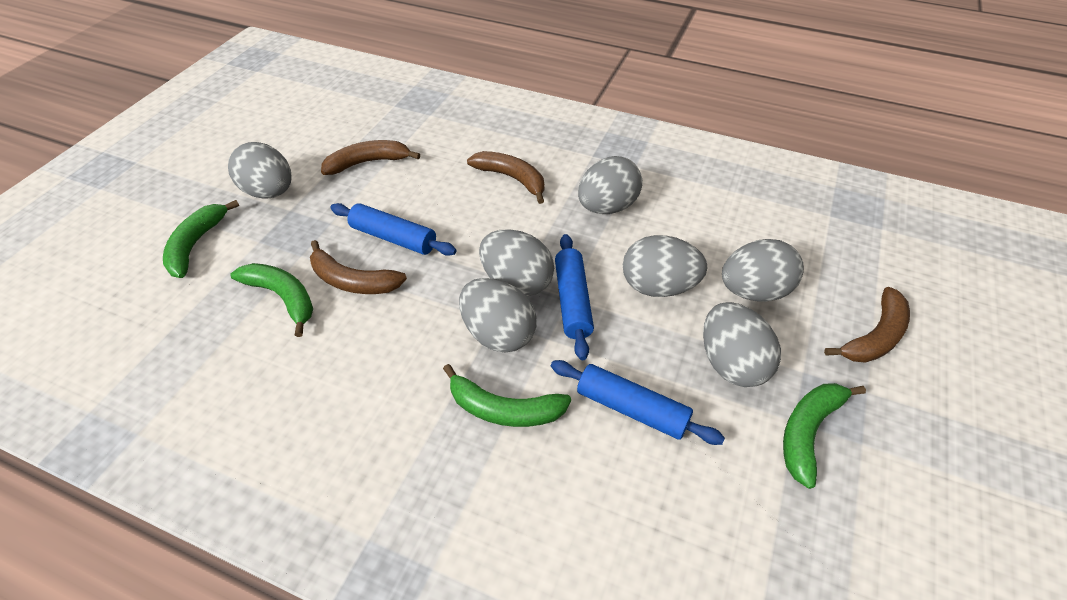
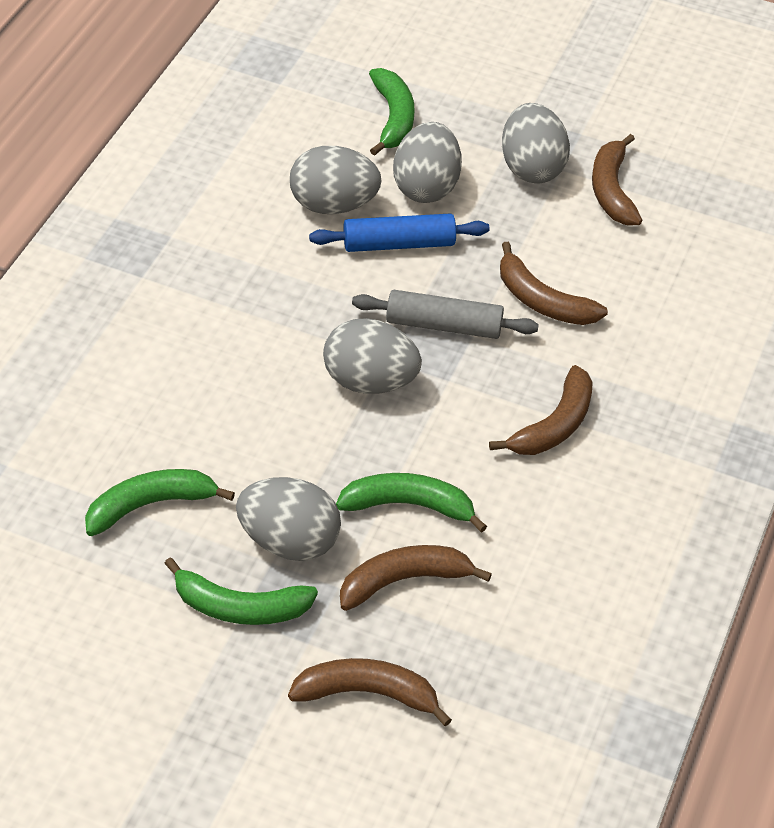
blue rolling pin: 3 -> 1
brown banana: 4 -> 5
grey egg: 7 -> 5
grey rolling pin: 0 -> 1

